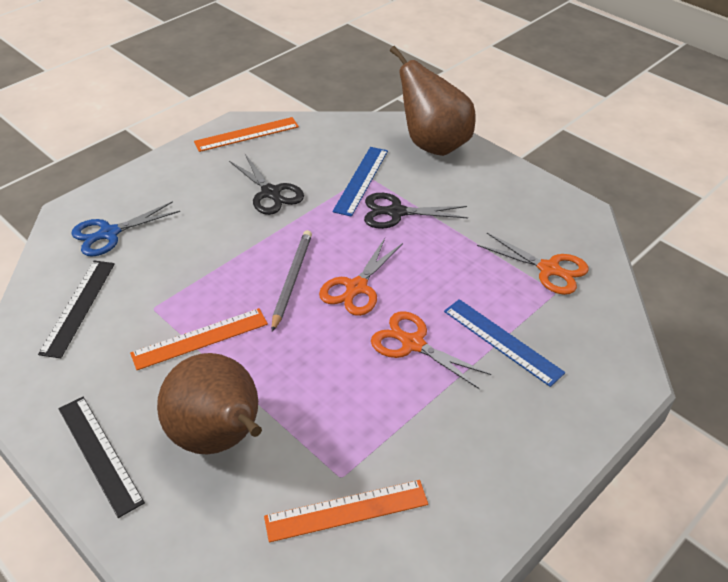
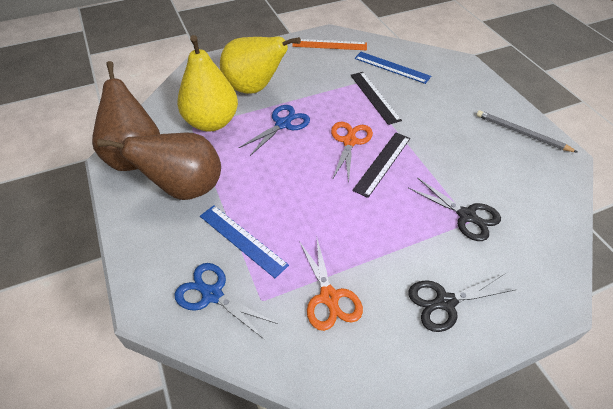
blue scissors: 1 -> 2
orange ruler: 3 -> 1
orange scissors: 3 -> 2
yellow pear: 0 -> 2

